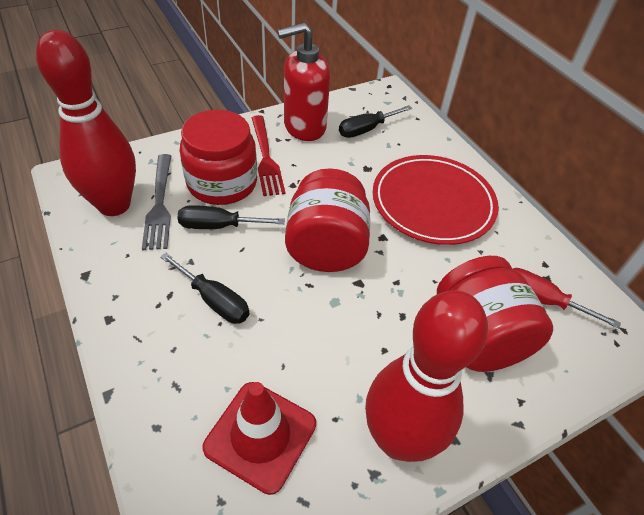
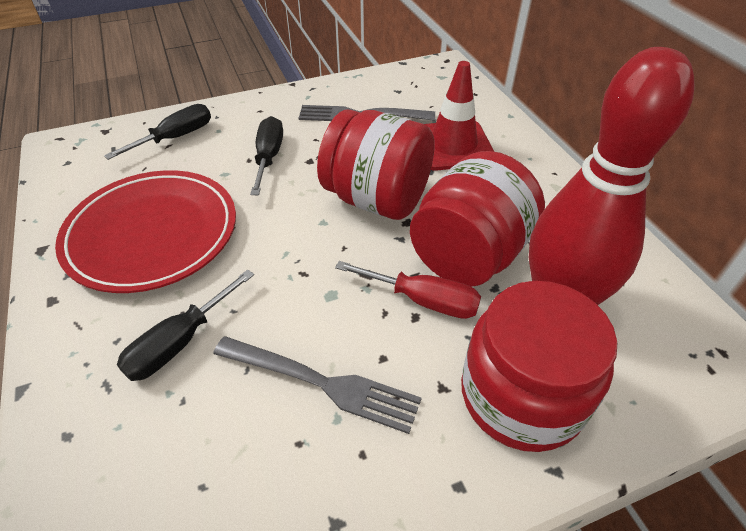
grey fork: 1 -> 2
red bowling pin: 2 -> 1
red fork: 1 -> 0
red soap dispenser: 1 -> 0

